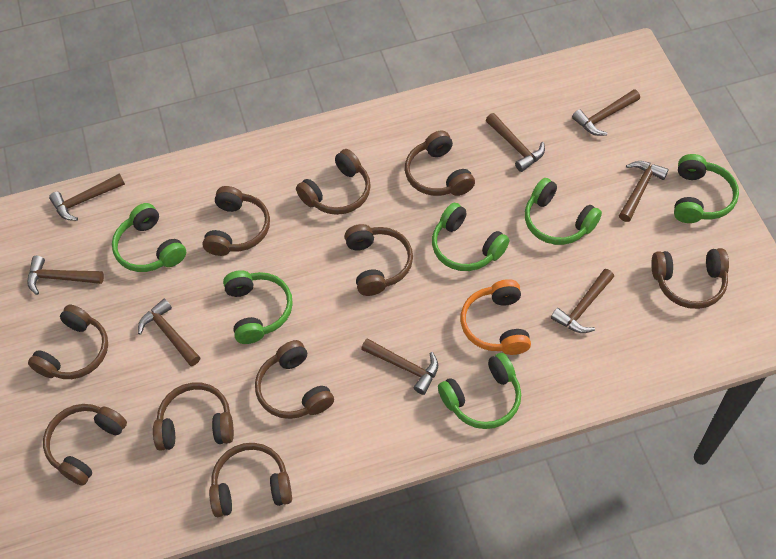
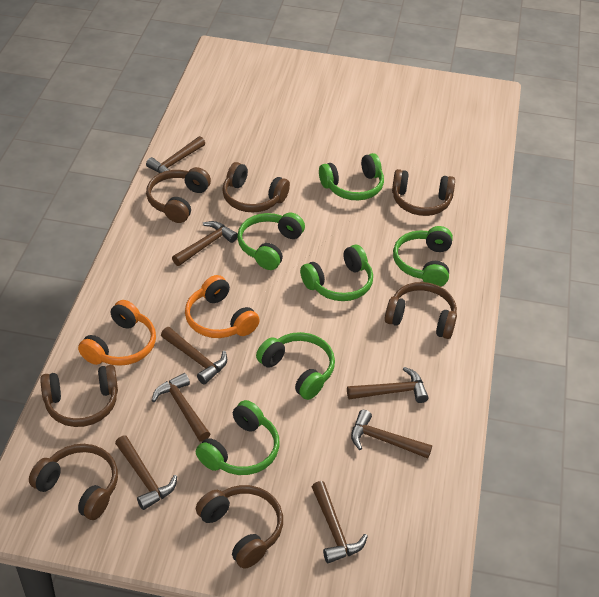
brown headphones: 10 -> 7
orange headphones: 1 -> 2

